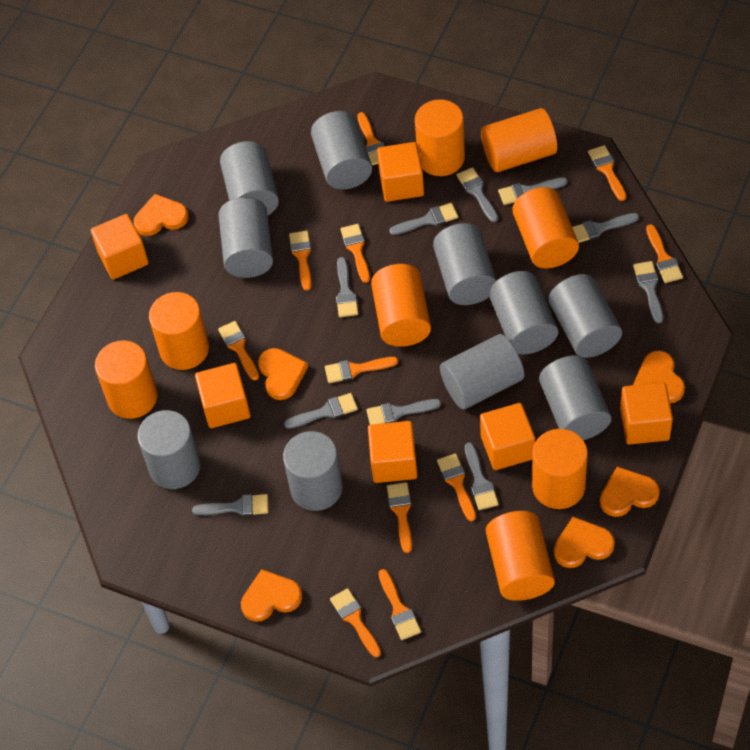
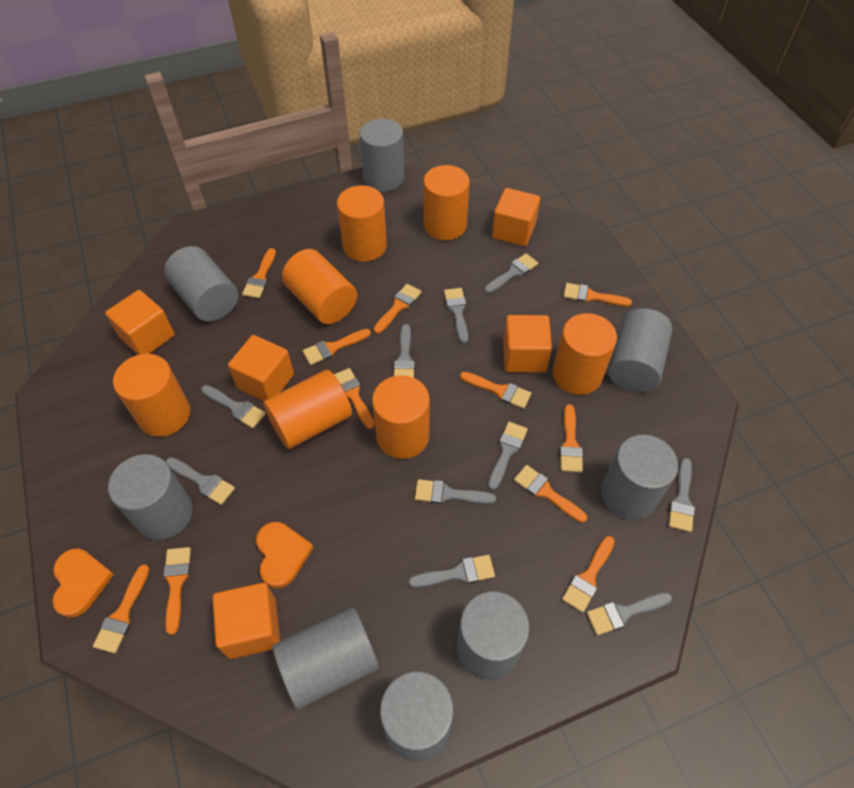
grey cylinder: 10 -> 8
orange cube: 6 -> 5
orange cylinder: 8 -> 7
orange heart: 6 -> 2

